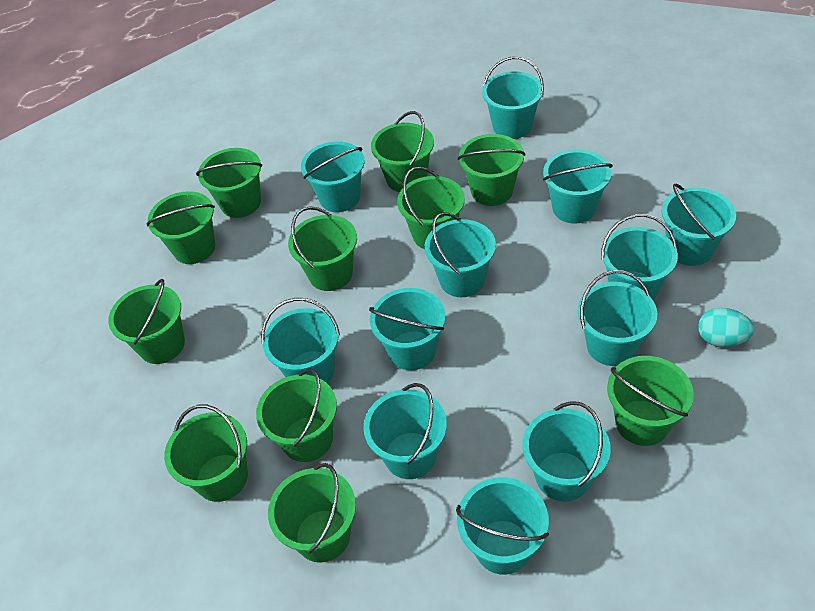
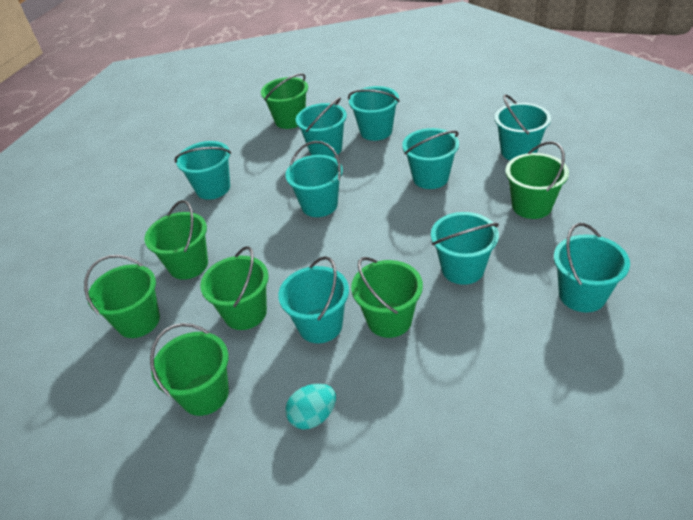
green bucket: 11 -> 7
turquoise bucket: 12 -> 9

